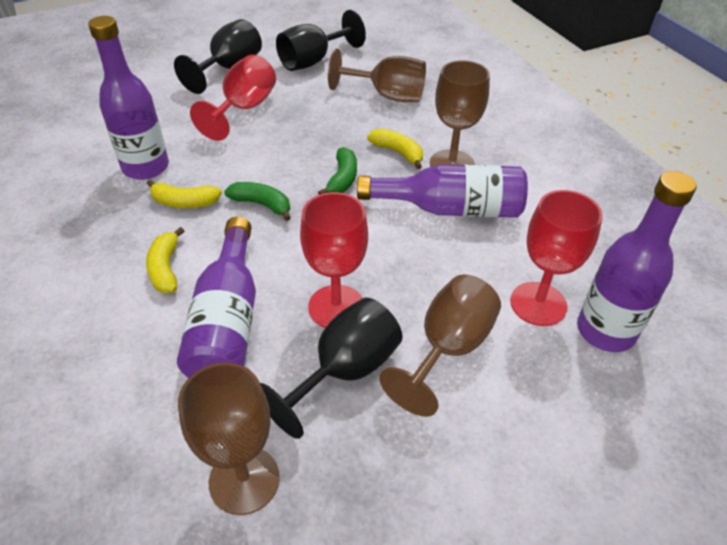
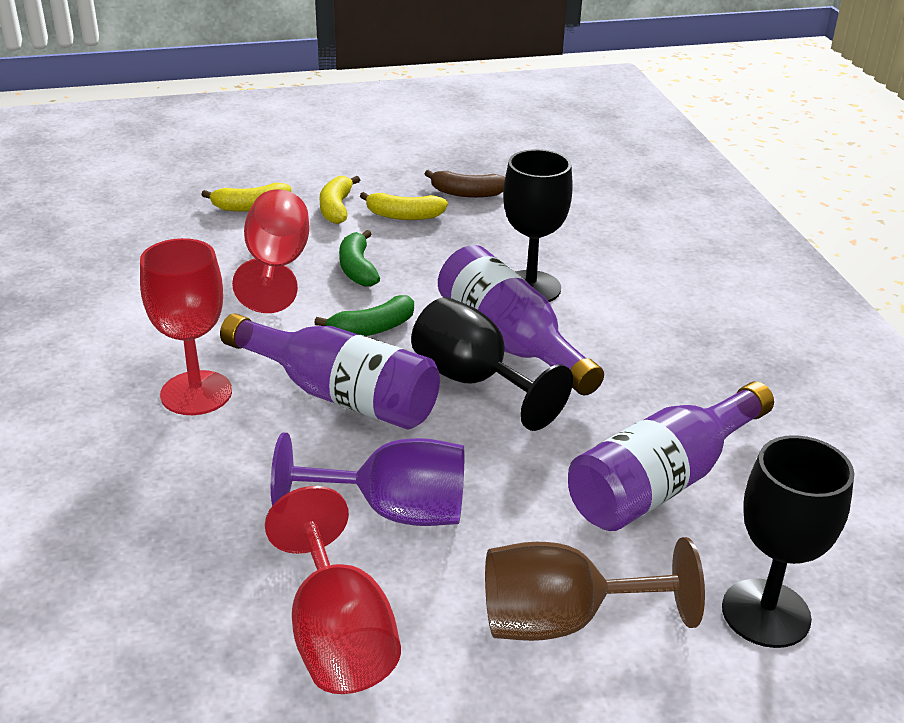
brown banana: 0 -> 1
brown goblet: 4 -> 1
purple bottle: 4 -> 3
purple goblet: 0 -> 1

